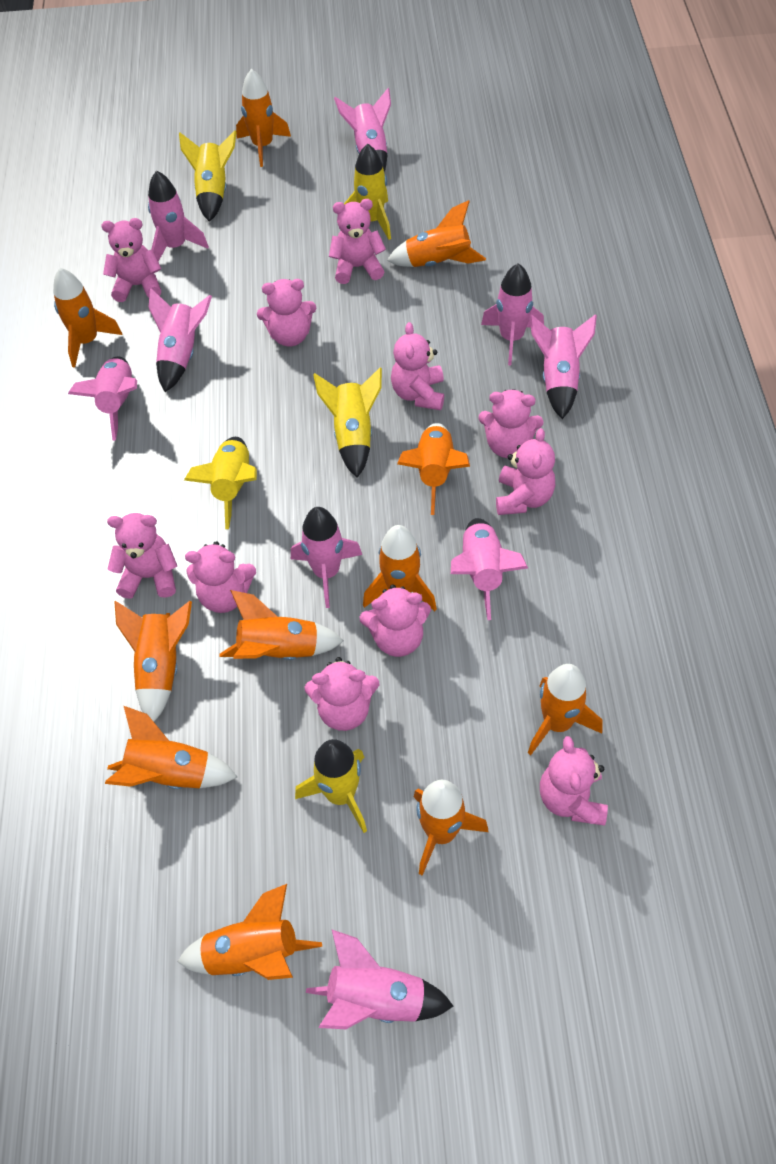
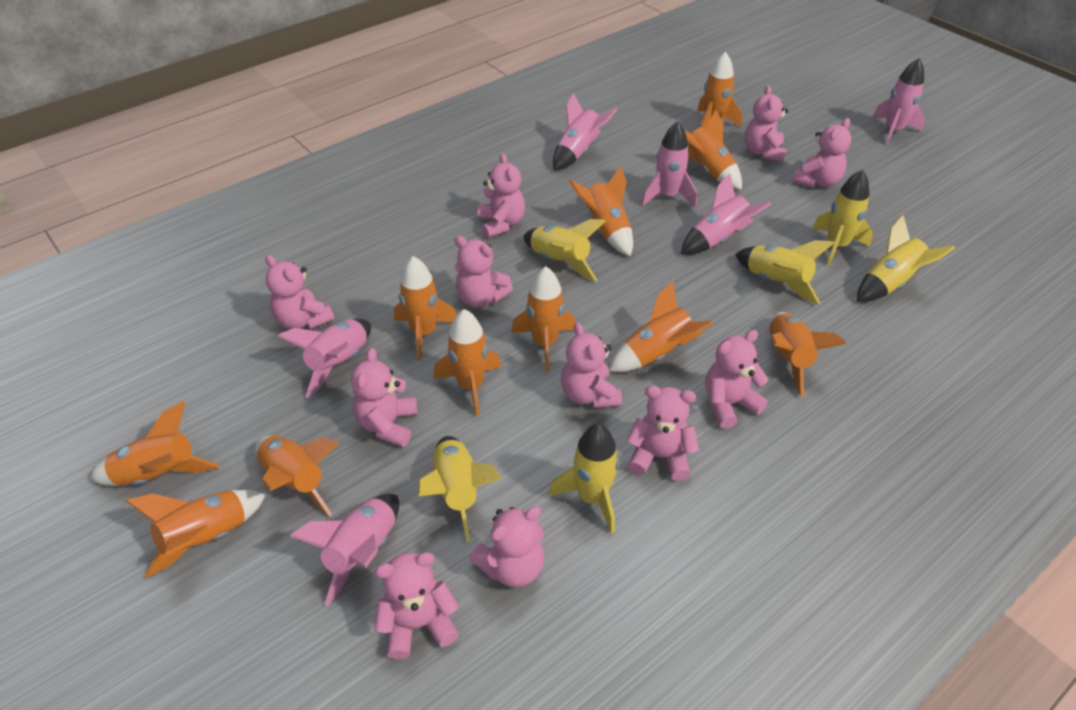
pink rocket: 9 -> 6
yellow rocket: 5 -> 6

